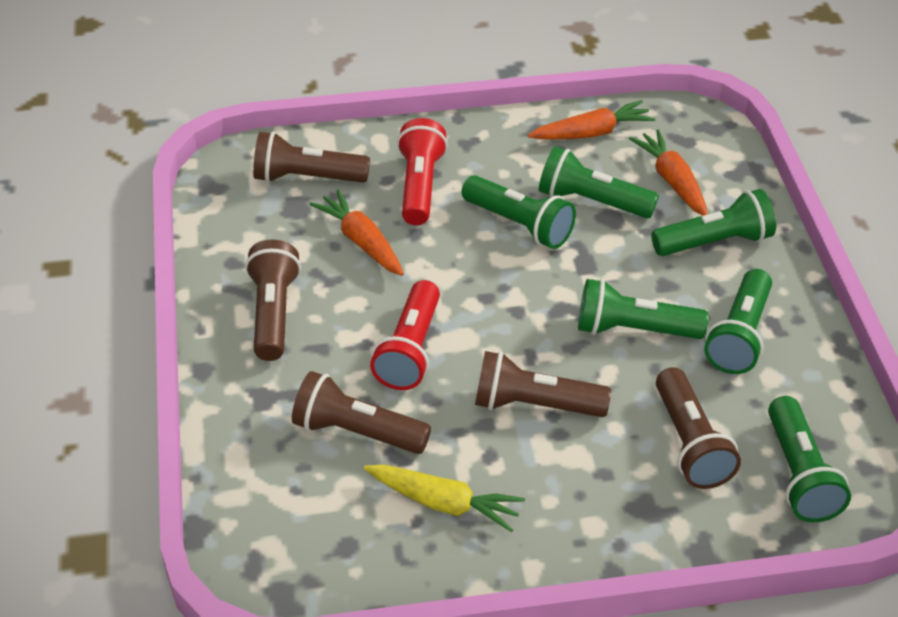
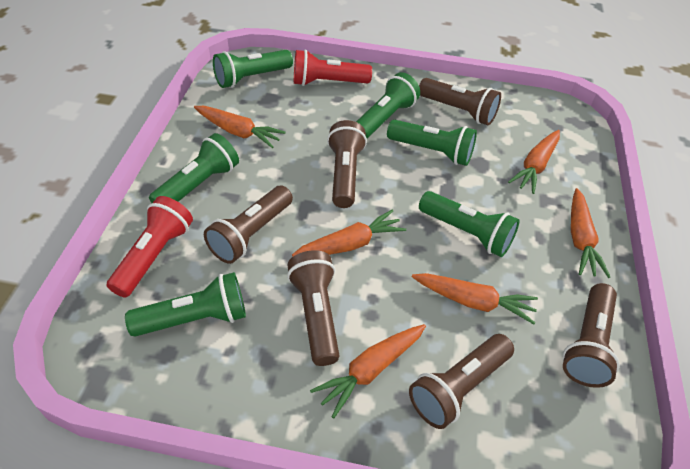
brown flashlight: 5 -> 6
orange carrot: 3 -> 6
yellow carrot: 1 -> 0

